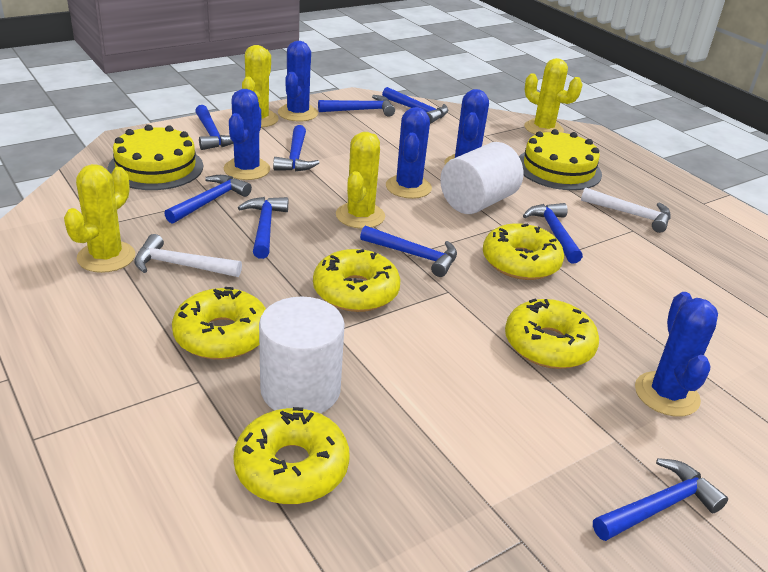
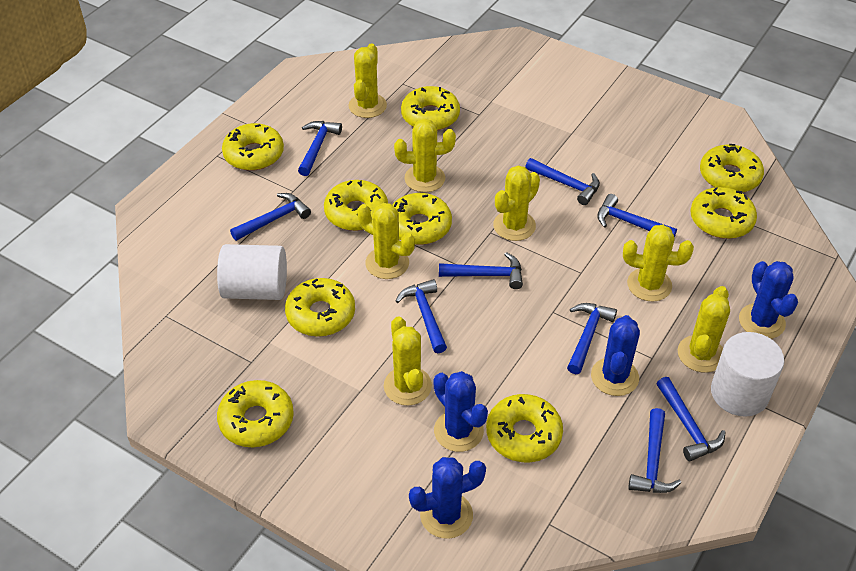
blue cactus: 5 -> 4
white hammer: 2 -> 0
yellow cactus: 4 -> 7
yellow cake: 2 -> 0
yellow donut: 5 -> 9

